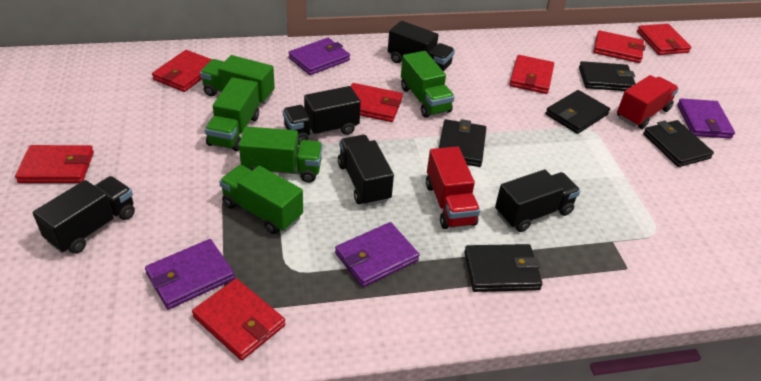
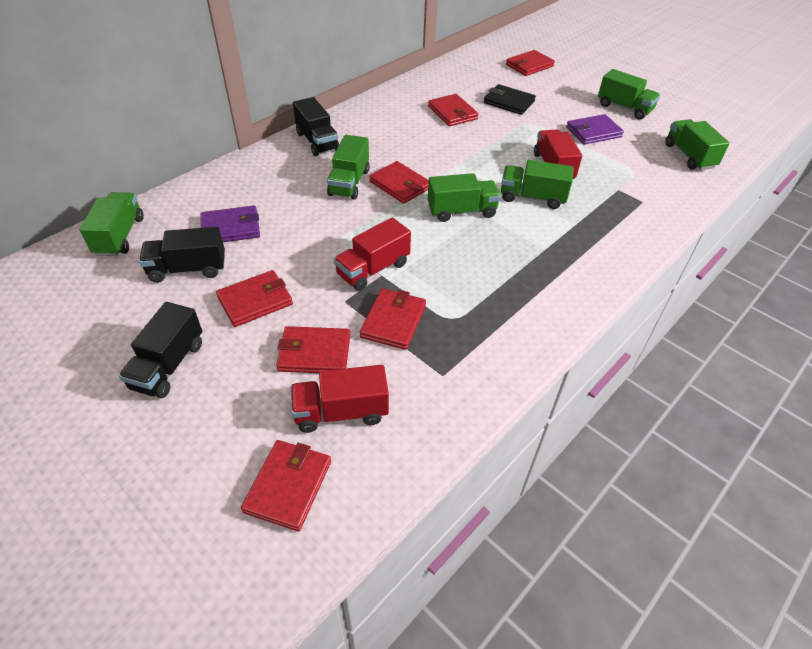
black truck: 5 -> 3
black wallet: 5 -> 1
green truck: 5 -> 6
purple wallet: 4 -> 2
red truck: 2 -> 3

